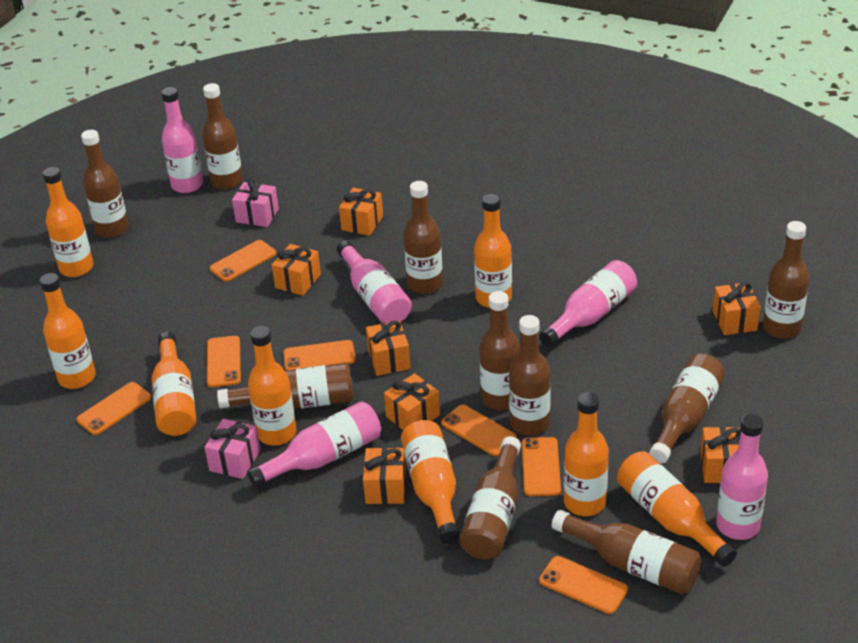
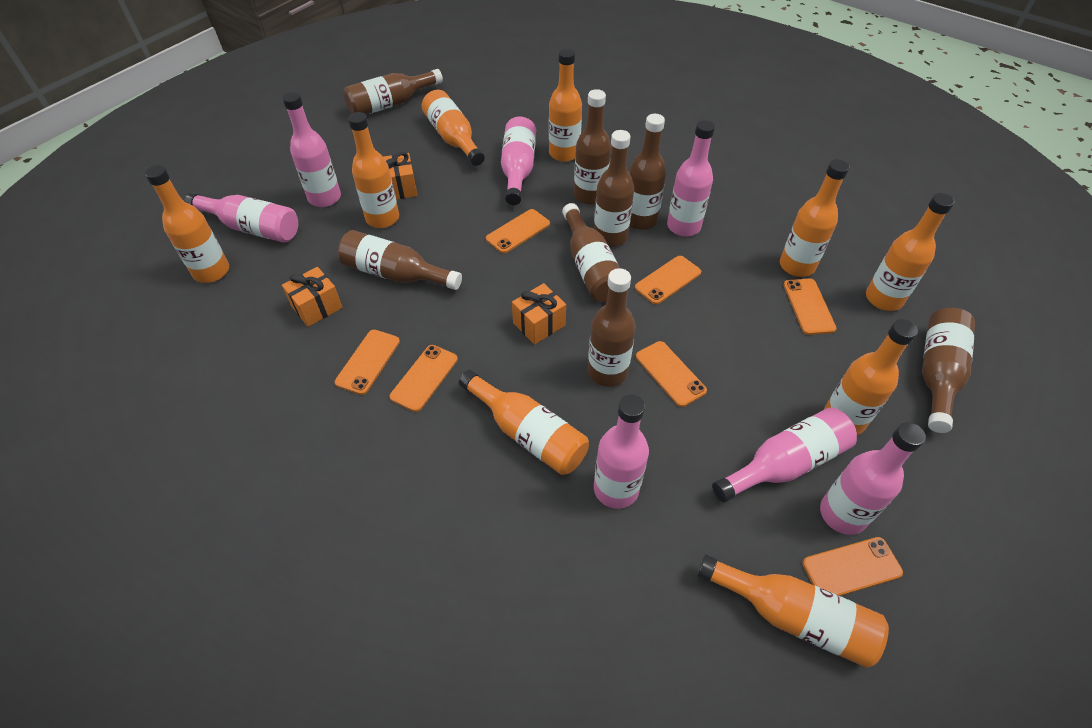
brown bottle: 10 -> 8
orange bottle: 8 -> 9
orange gift: 7 -> 3
pink bottle: 5 -> 7
pink gift: 2 -> 0

